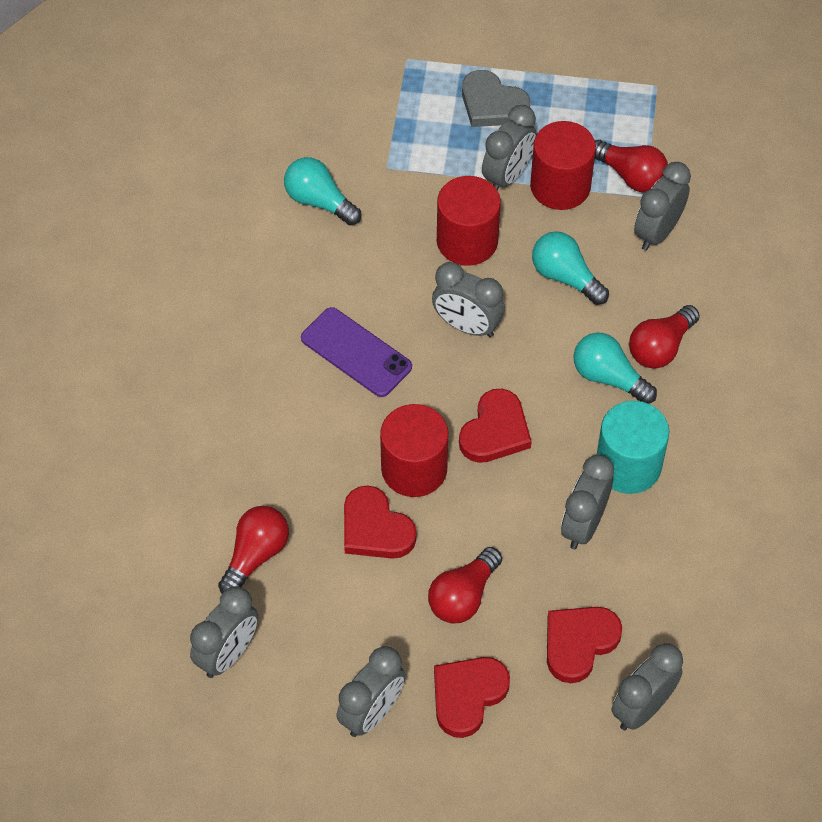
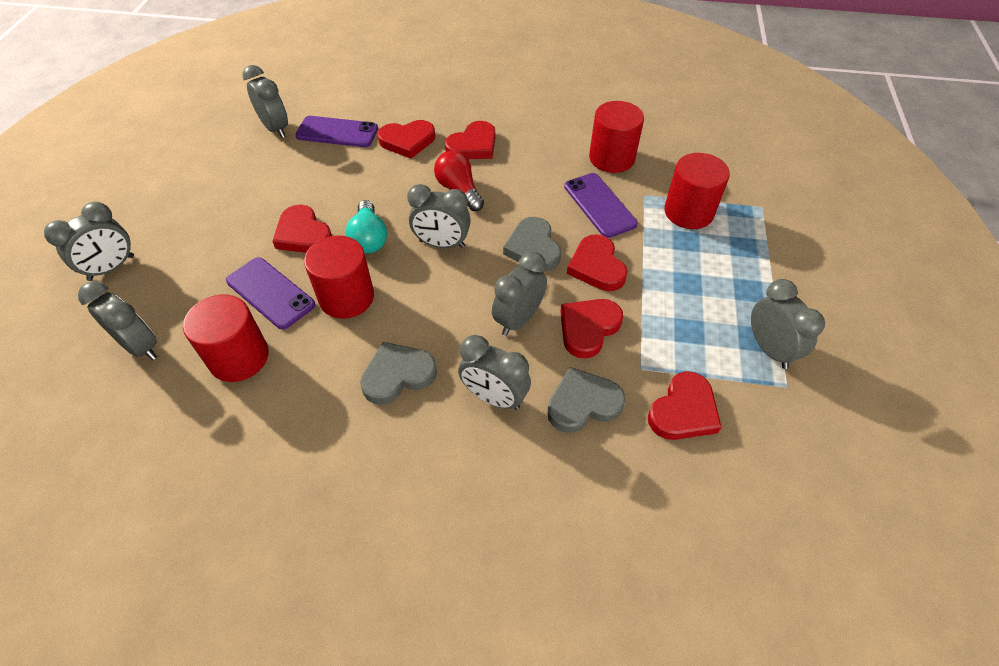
grey heart: 1 -> 3
purple phone: 1 -> 3
red cylinder: 3 -> 4
red heart: 4 -> 6
red light bulb: 4 -> 1
turquoise cylinder: 1 -> 0
turquoise light bulb: 3 -> 1

